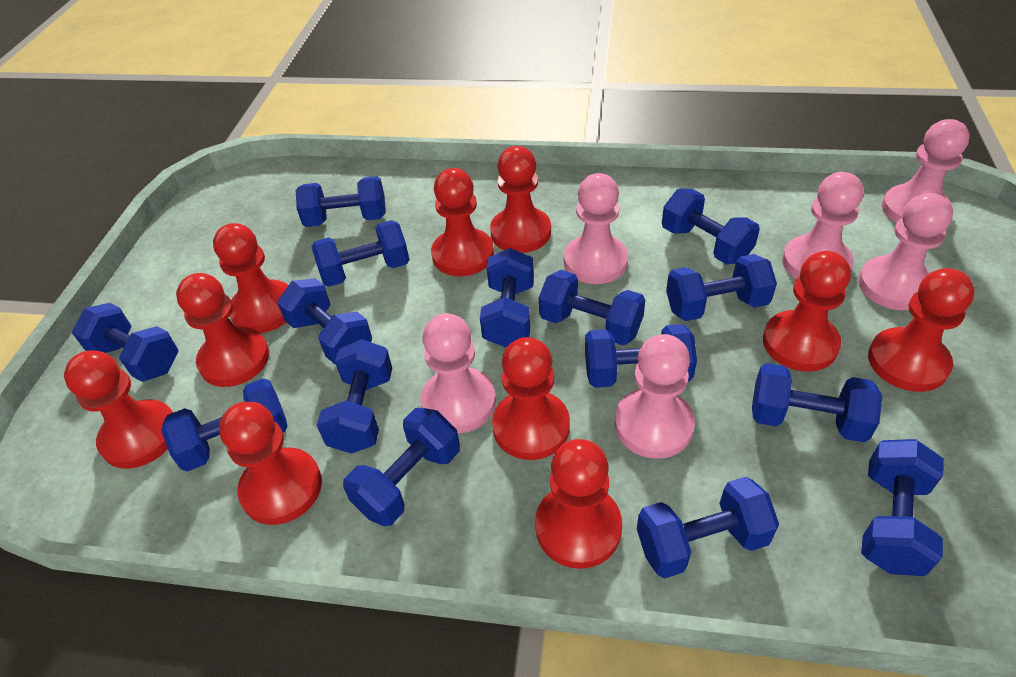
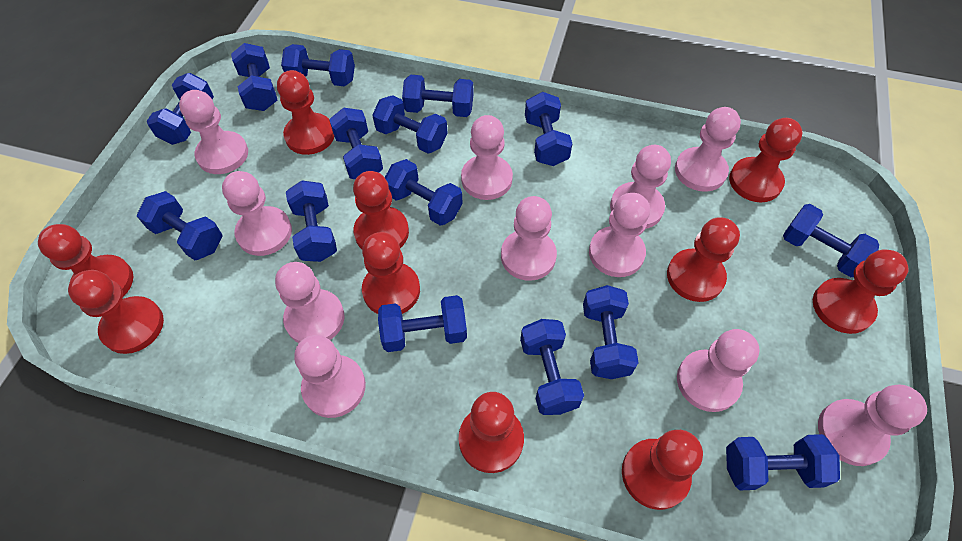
pink pawn: 6 -> 11

